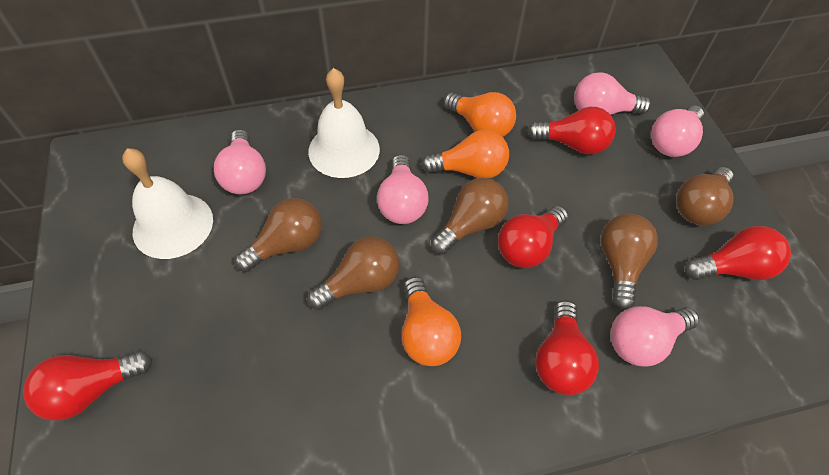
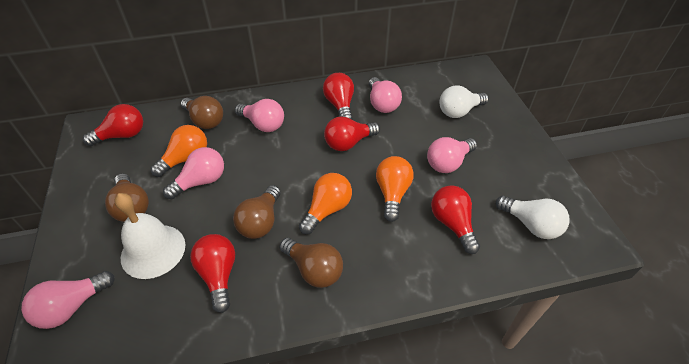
brown light bulb: 5 -> 4
white bell: 2 -> 1
white light bulb: 0 -> 2

